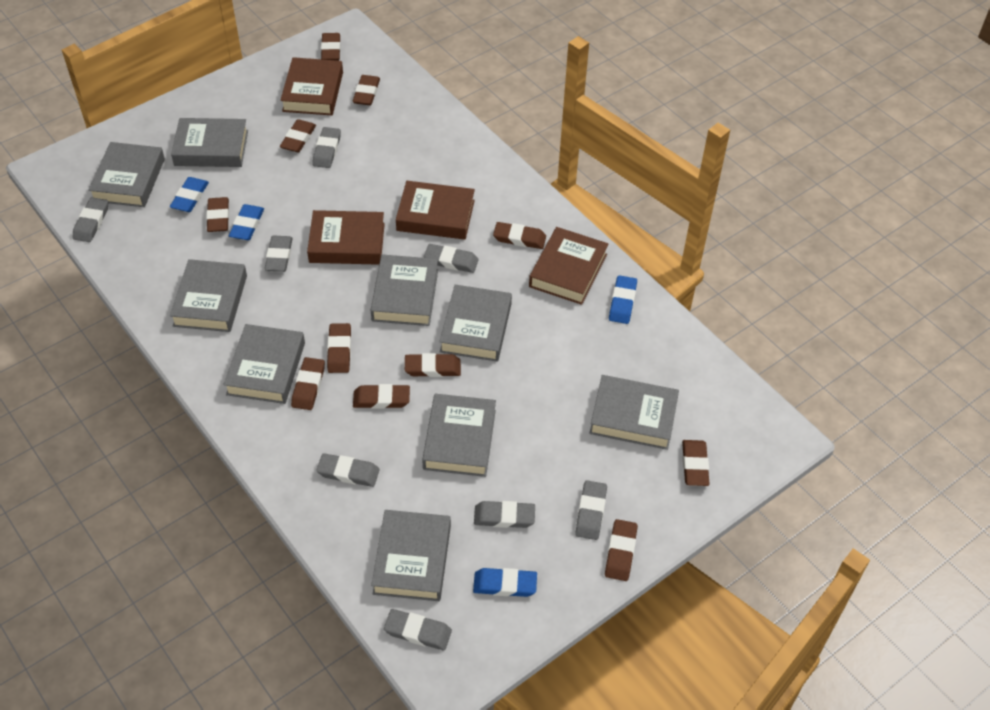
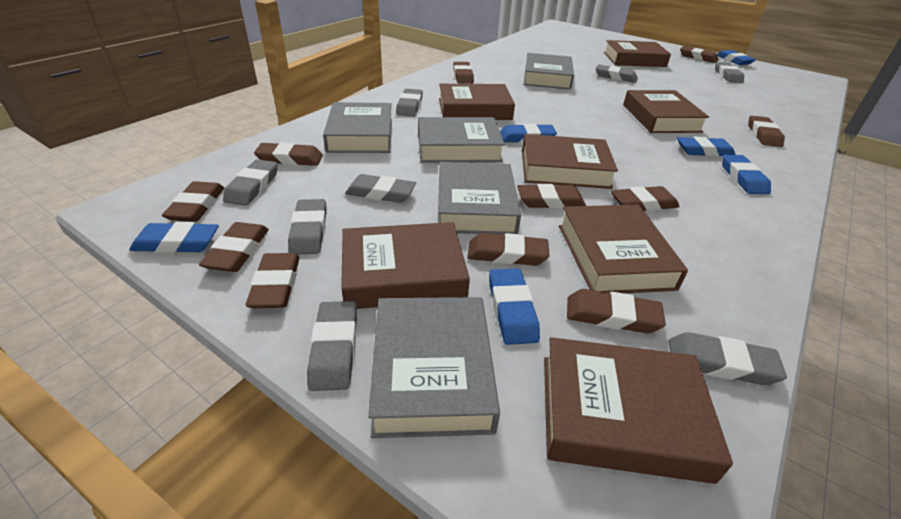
blue eraser: 4 -> 6
brown book: 4 -> 7
grey book: 9 -> 5

